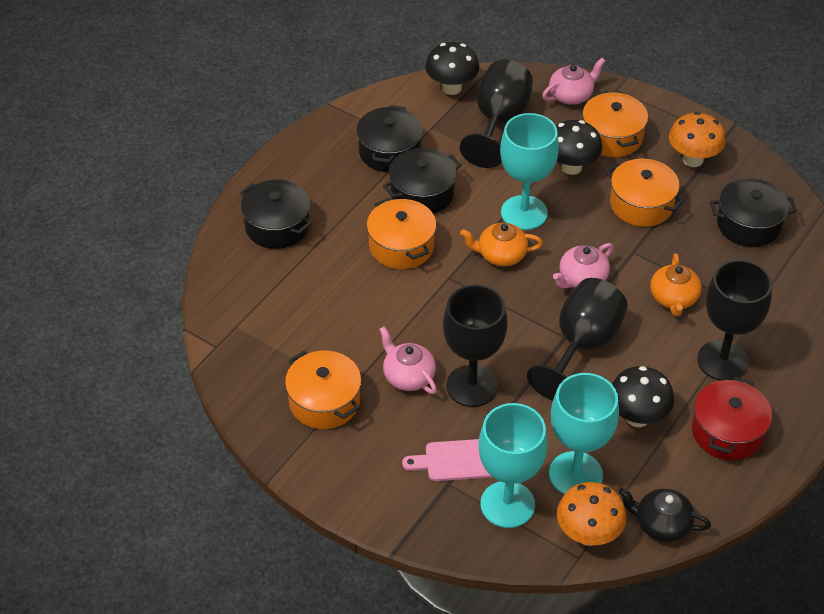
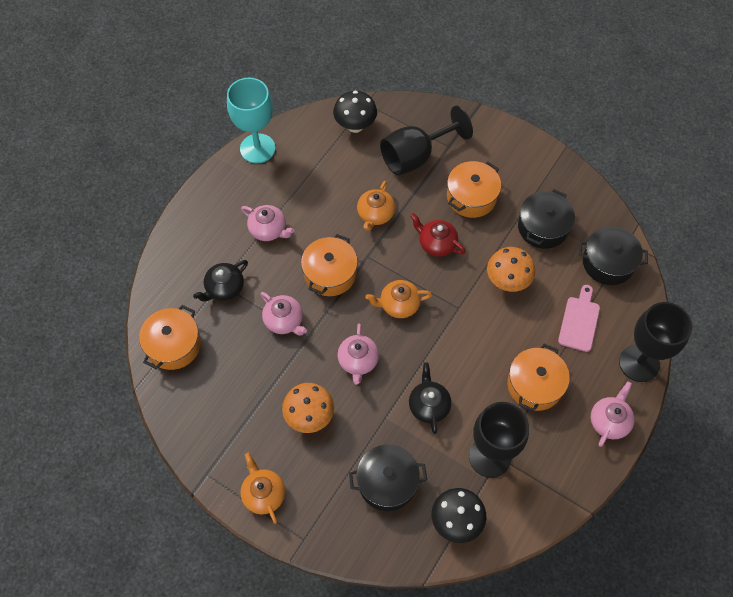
black goblet: 4 -> 3
black mushroom: 3 -> 2
black pot: 4 -> 3
black teapot: 1 -> 2
orange teapot: 2 -> 3
pink teapot: 3 -> 4
red pot: 1 -> 0
red teapot: 0 -> 1
turquoise goblet: 3 -> 1

